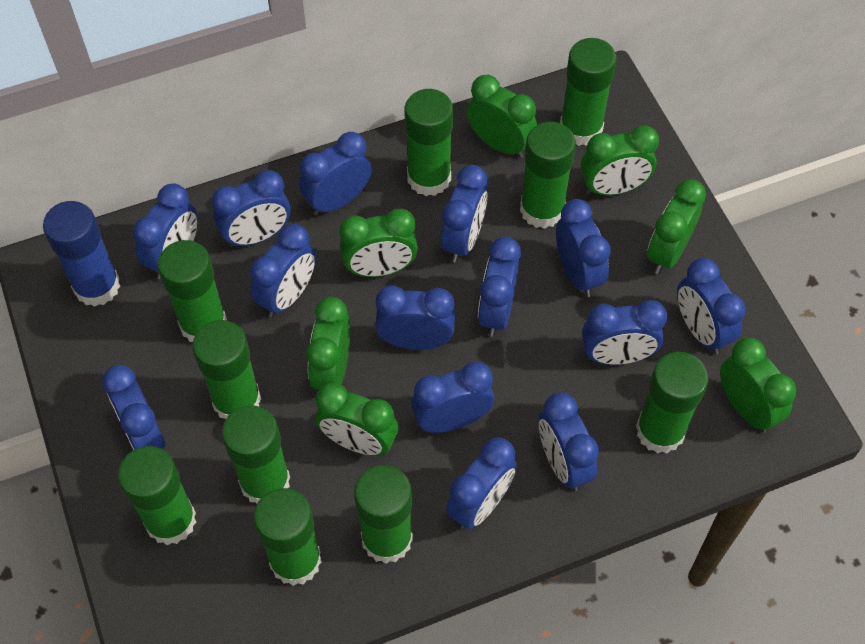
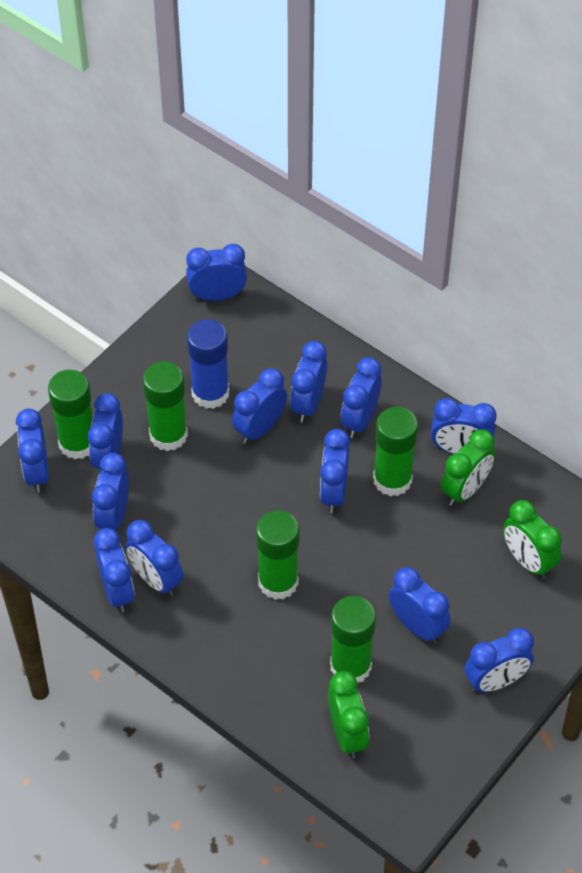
blue clock: 14 -> 13
green clock: 7 -> 3
green glue stick: 10 -> 5

